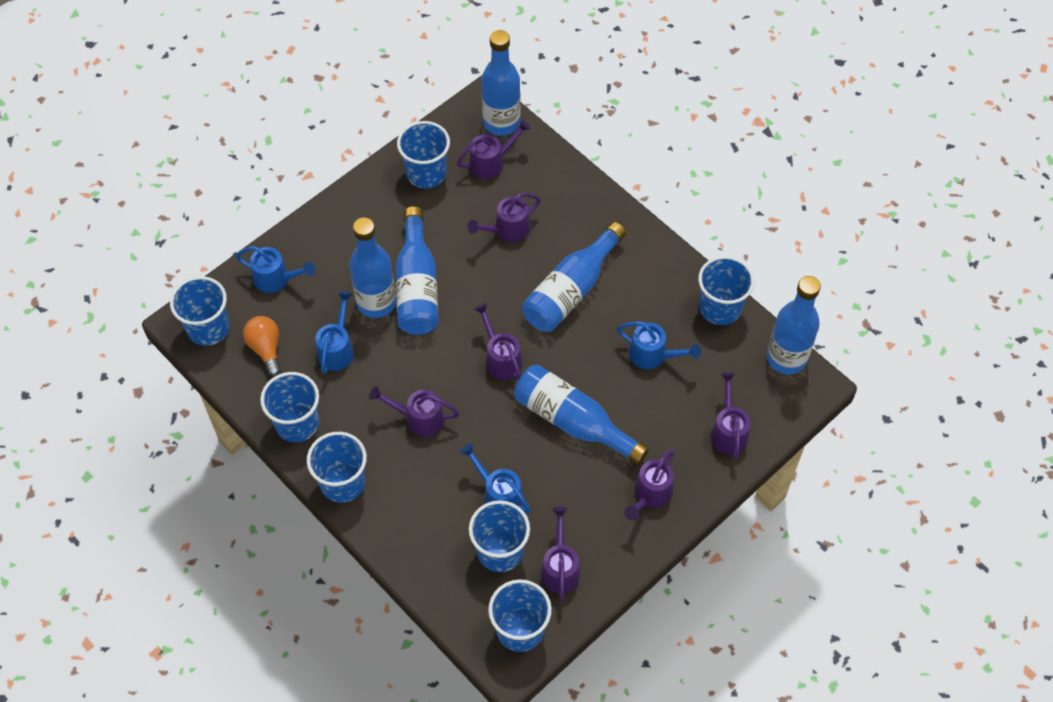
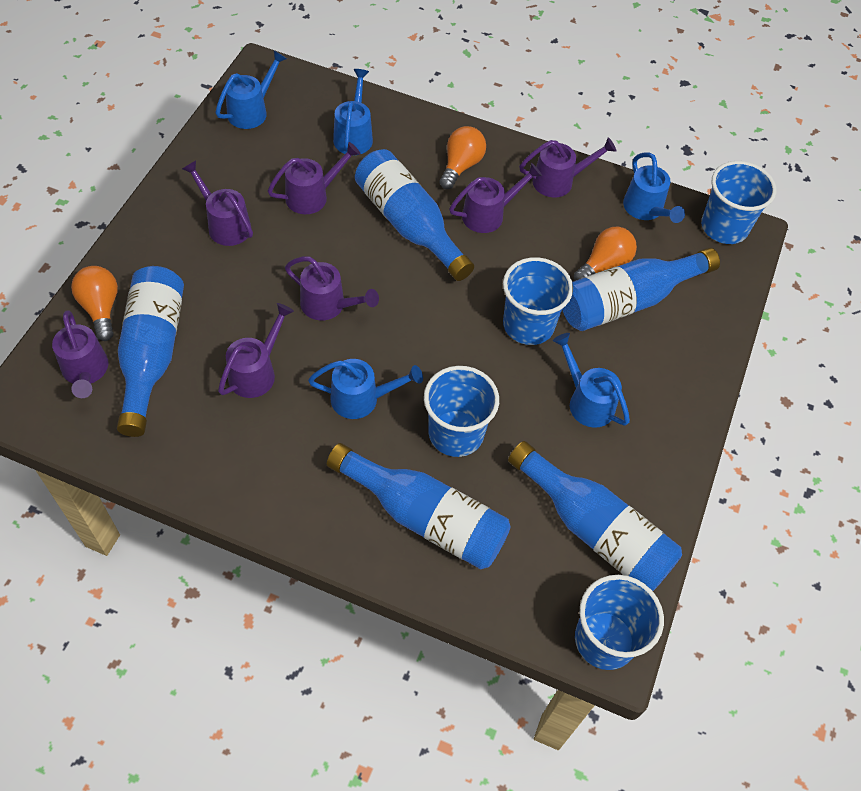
blue bottle: 6 -> 5
blue cup: 7 -> 4
blue watering can: 4 -> 5
orange light bulb: 1 -> 3

